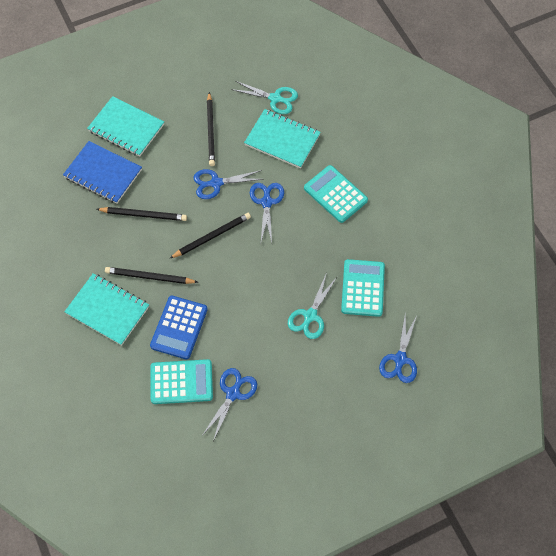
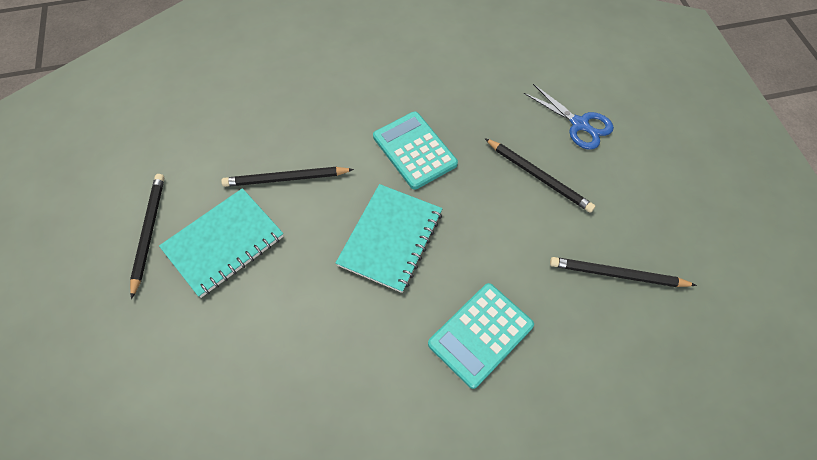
blue calculator: 1 -> 0
blue notebook: 1 -> 0
blue scissors: 4 -> 1
turquoise calculator: 3 -> 2
turquoise notebook: 3 -> 2
turquoise scissors: 2 -> 0

